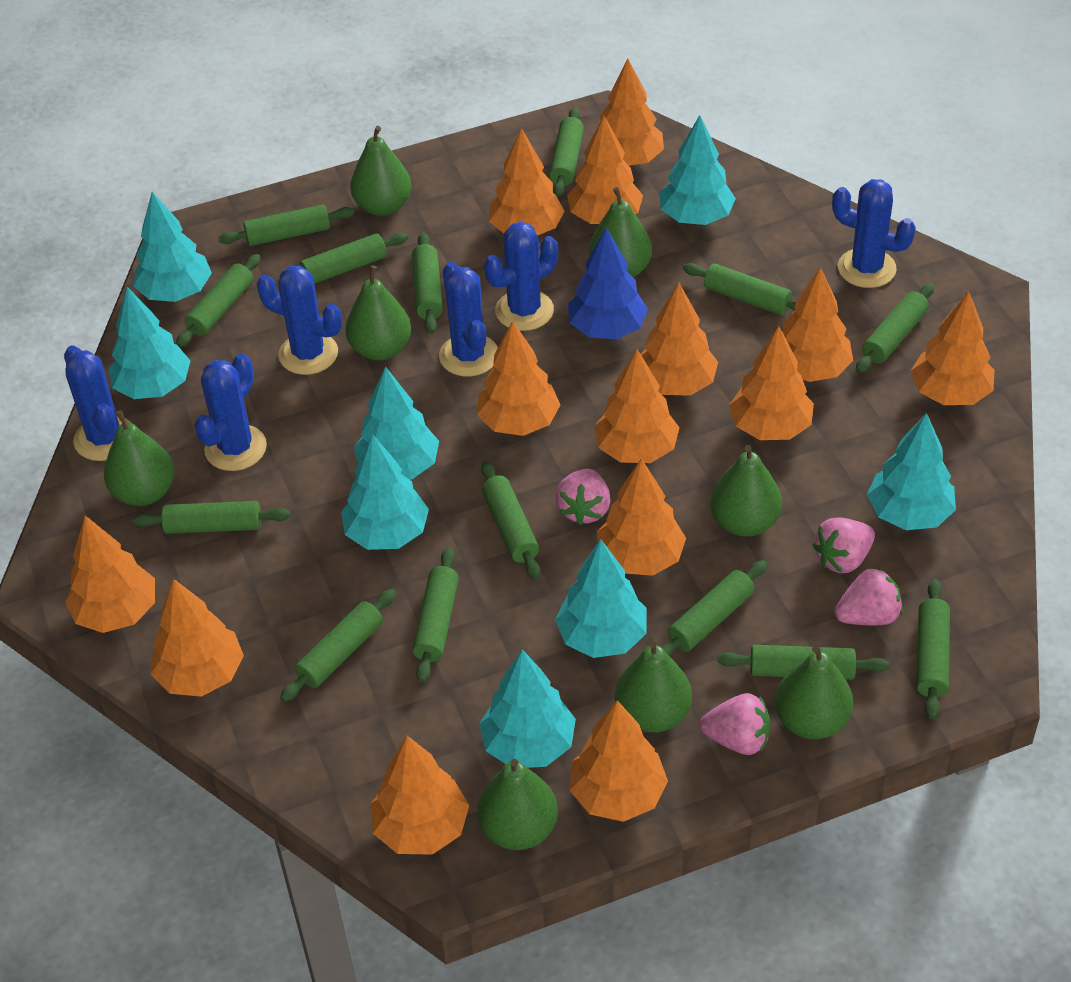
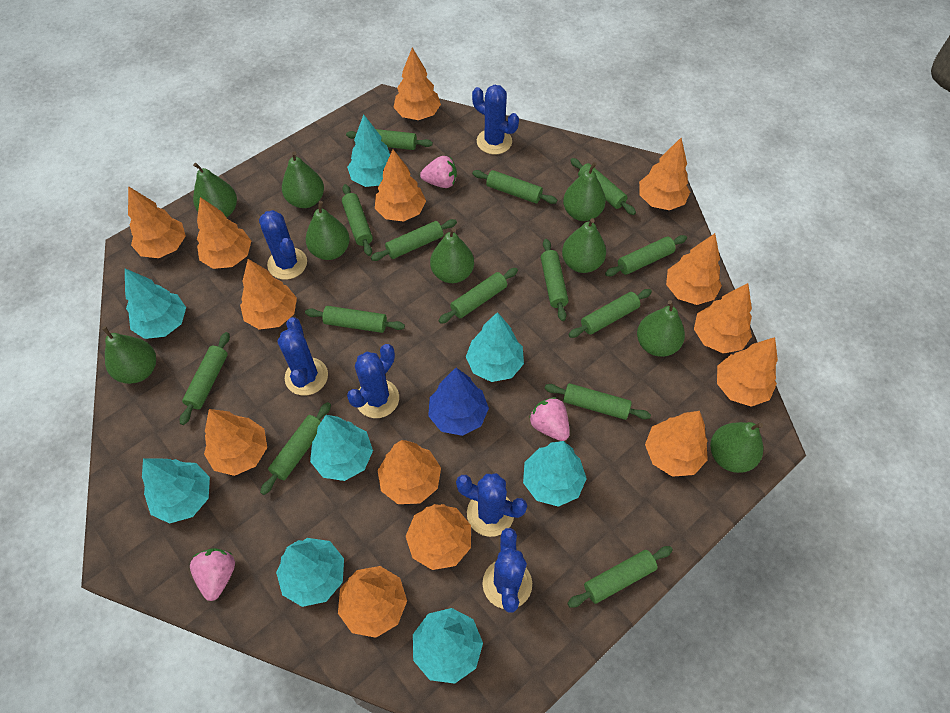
green pear: 8 -> 9
pink strawberry: 4 -> 3

